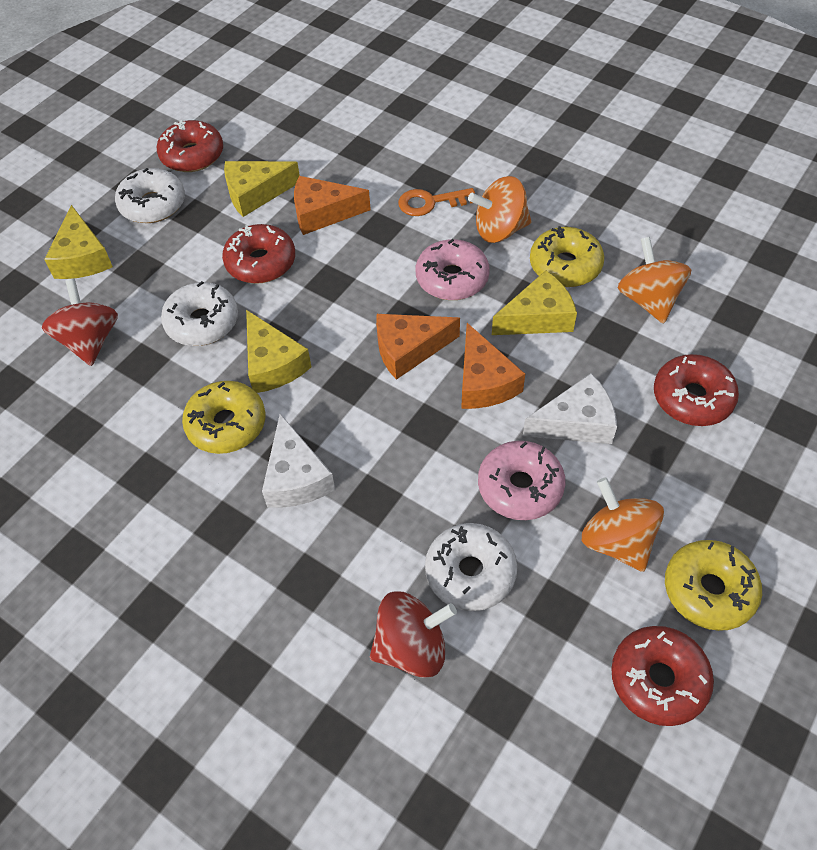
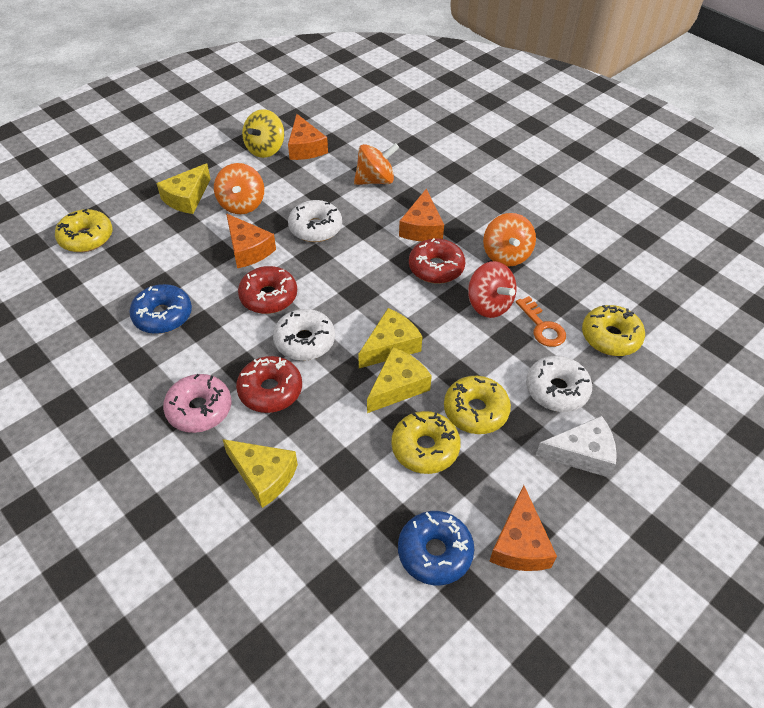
blue donut: 0 -> 2
orange cheese: 3 -> 4
pink donut: 2 -> 1
red donut: 4 -> 3
red spinning top: 2 -> 1
white cheese: 2 -> 1
yellow donut: 3 -> 4
yellow spinning top: 0 -> 1

